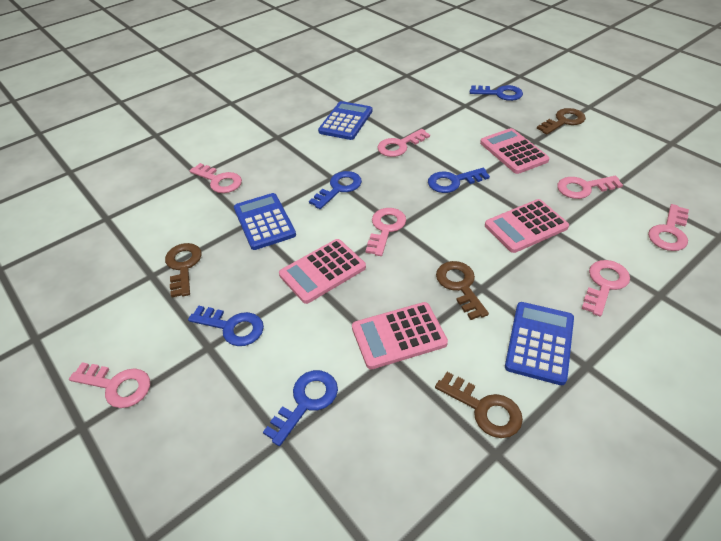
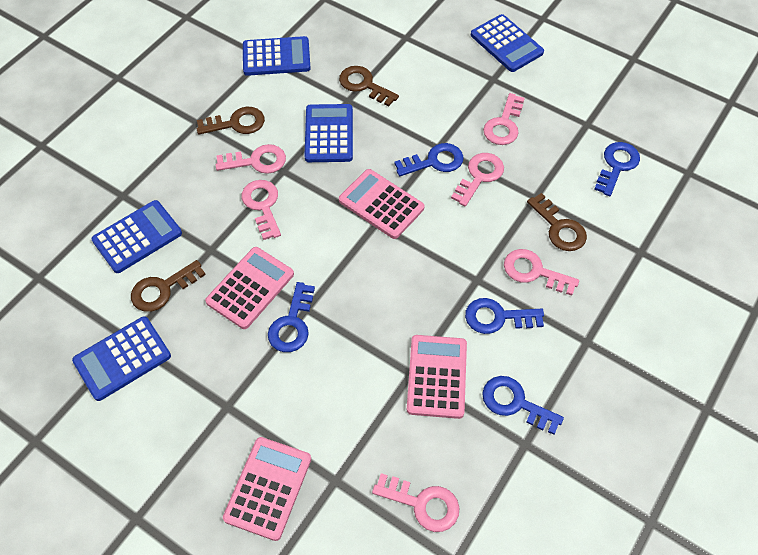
blue calculator: 3 -> 5
pink key: 7 -> 6

